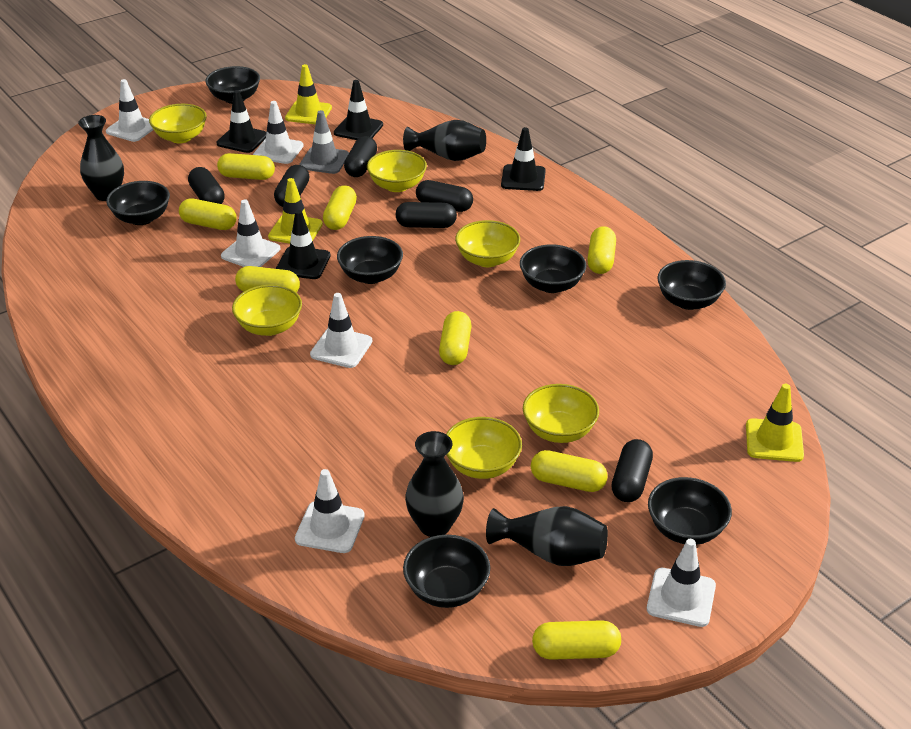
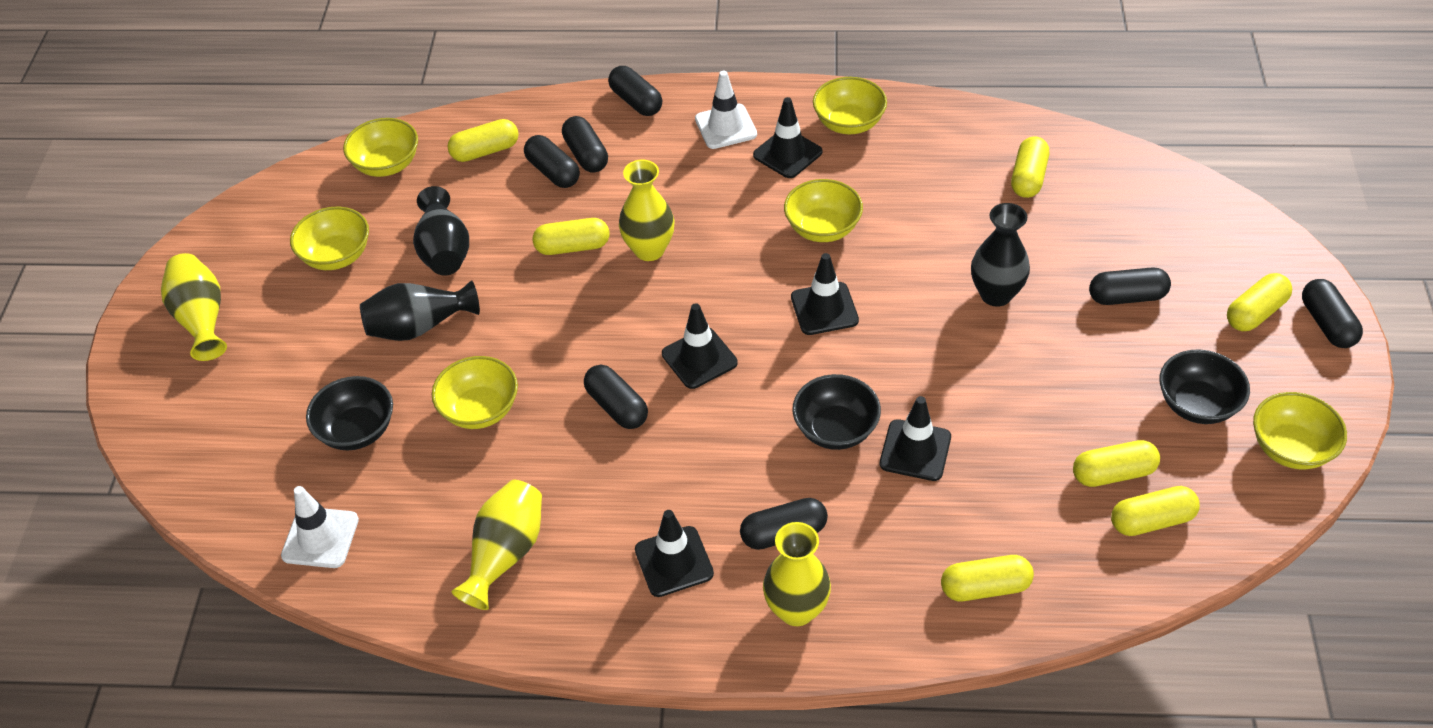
black bowl: 7 -> 3
black capsule: 6 -> 7
black traffic cone: 4 -> 5
black vase: 4 -> 3
grey traffic cone: 1 -> 0
white traffic cone: 6 -> 2
yellow capsule: 8 -> 7
yellow traffic cone: 3 -> 0
yellow vase: 0 -> 4

